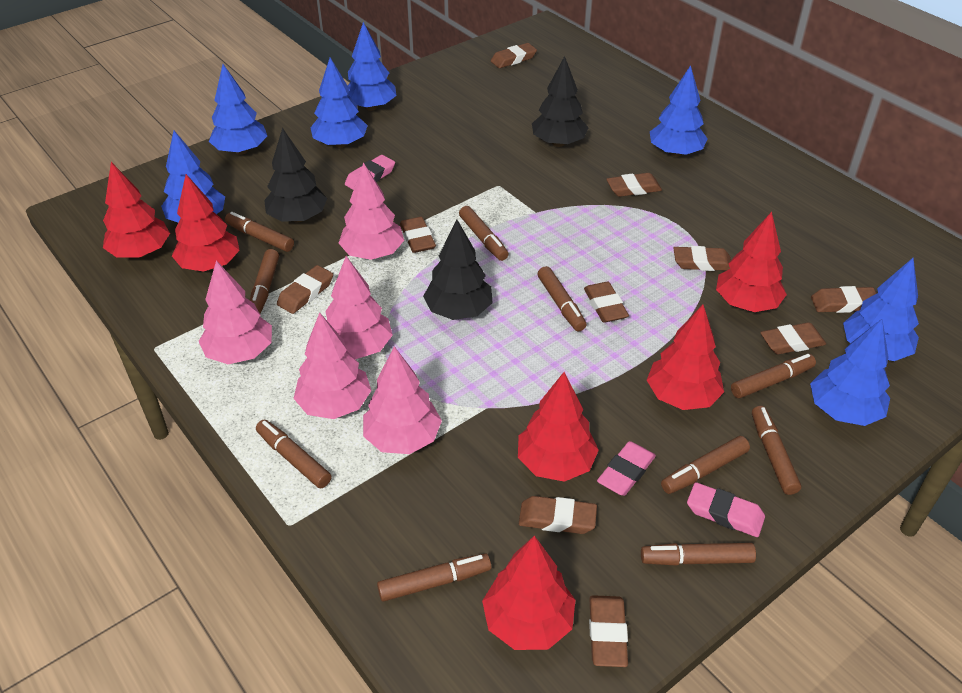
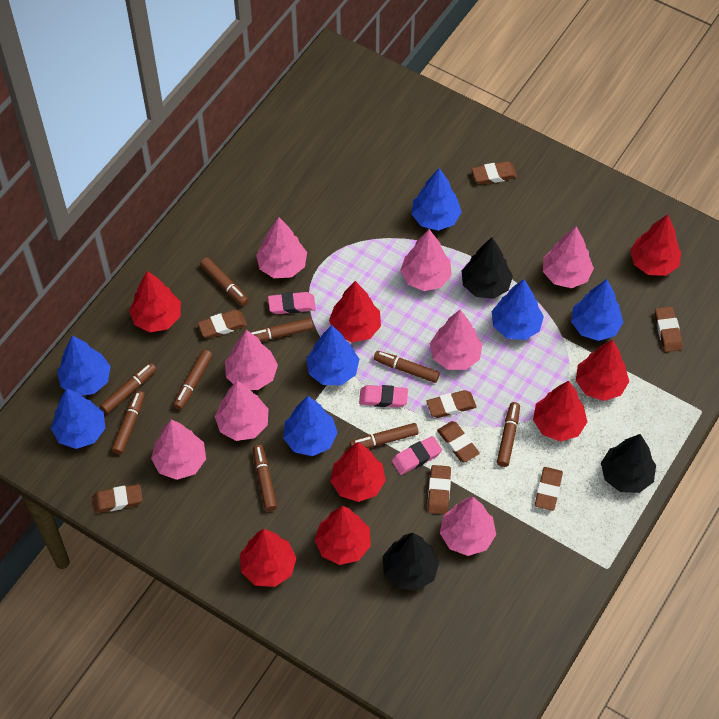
brown eraser: 10 -> 8
brown marker: 10 -> 9
pink tree: 5 -> 8
red tree: 6 -> 8

